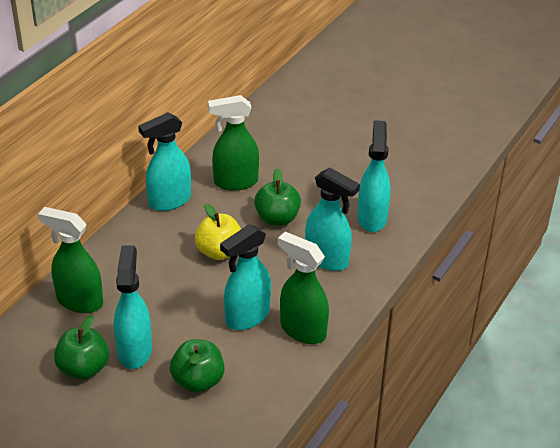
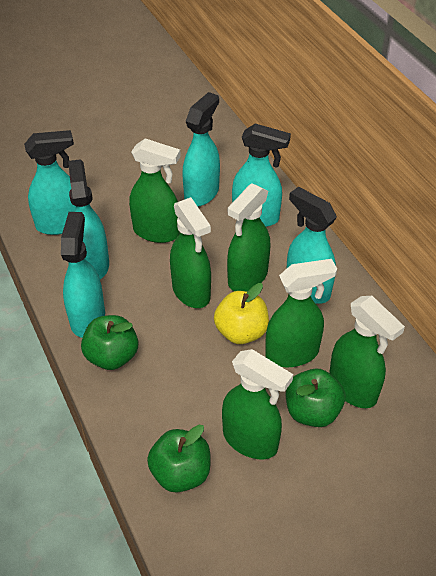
green spray bottle: 3 -> 6
turquoise spray bottle: 5 -> 6

